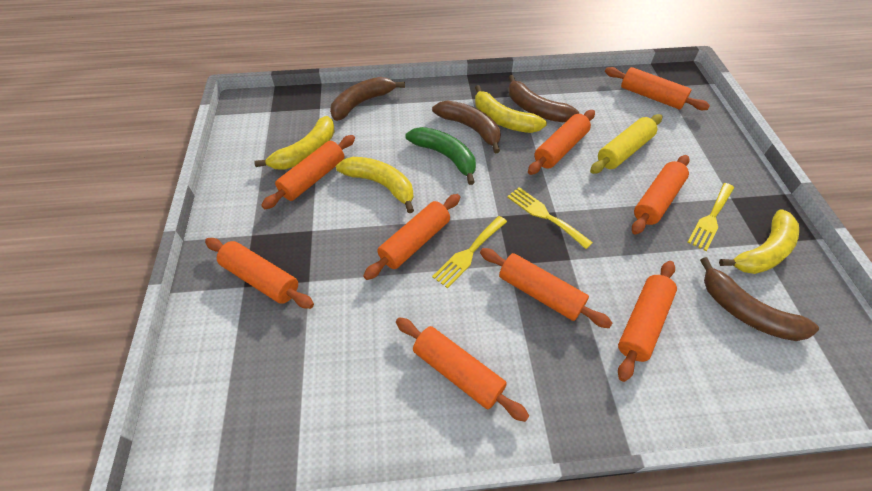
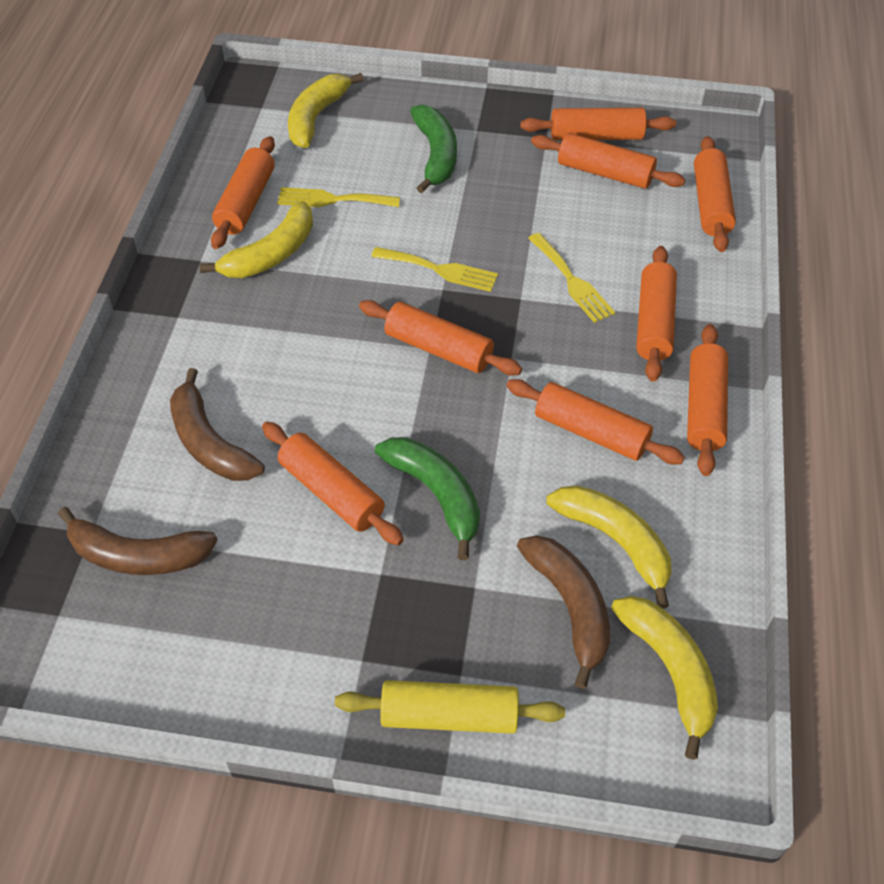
brown banana: 4 -> 3
green banana: 1 -> 2

